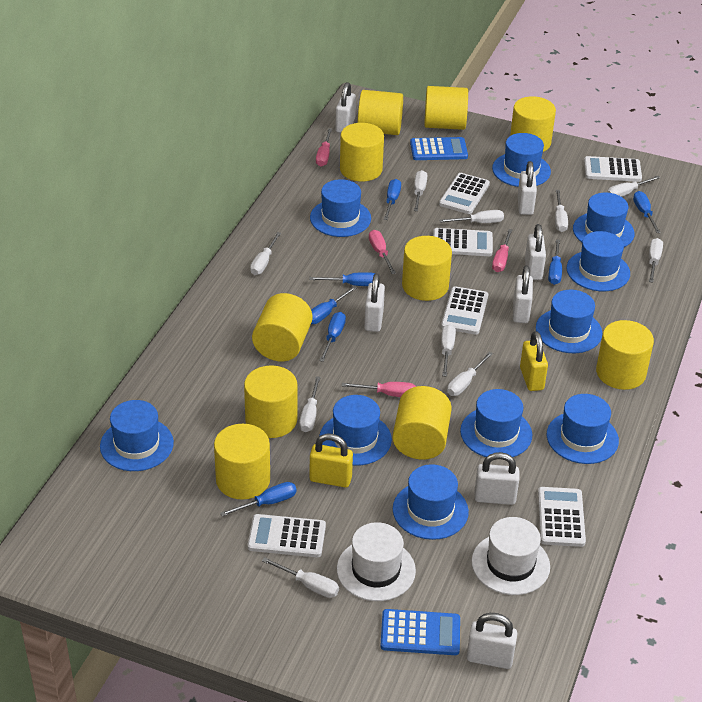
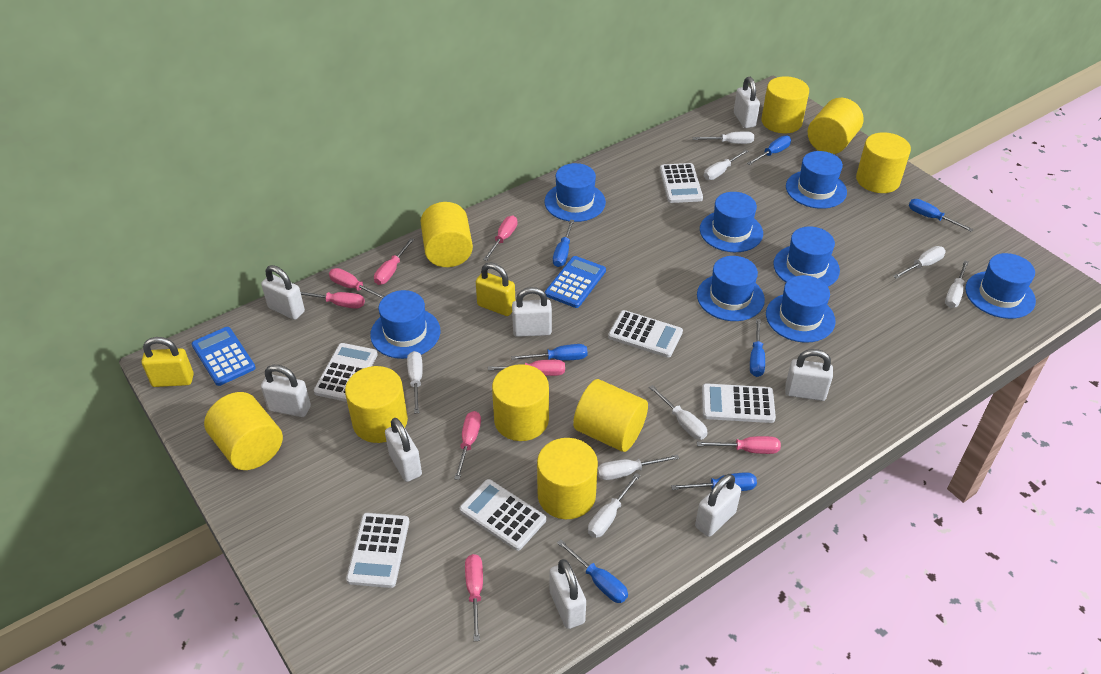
blue hat: 10 -> 8
pink screwdriver: 4 -> 8
white hat: 2 -> 0
white padlock: 7 -> 8
white screwdriver: 10 -> 8
yellow cylinder: 10 -> 9

